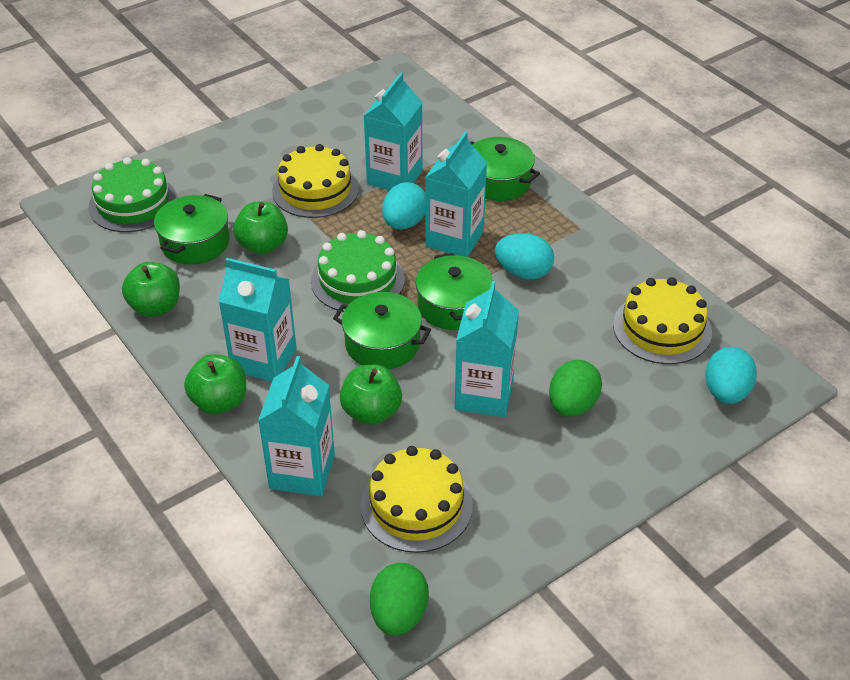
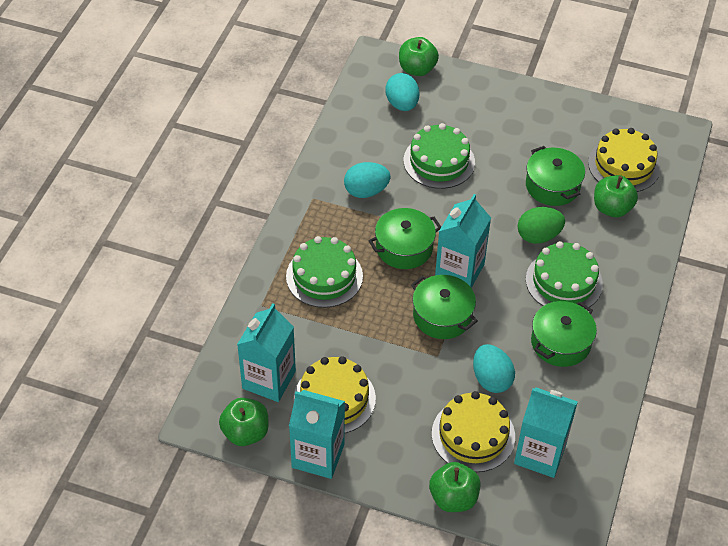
green cake: 2 -> 3
green egg: 2 -> 1
turquoise carton: 5 -> 4

